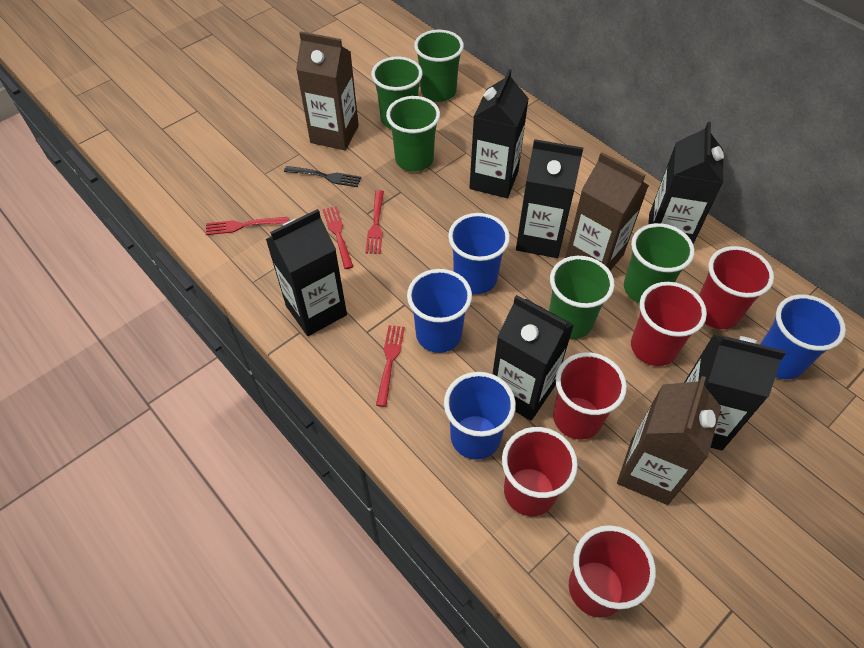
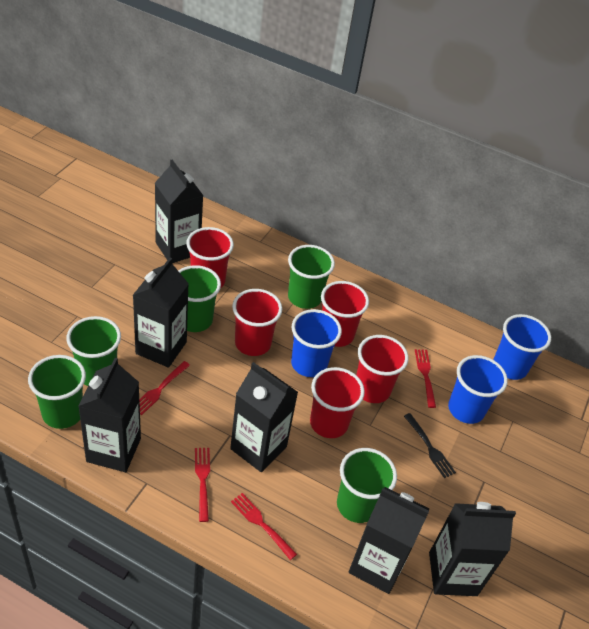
blue cup: 4 -> 3
brown carton: 3 -> 0

